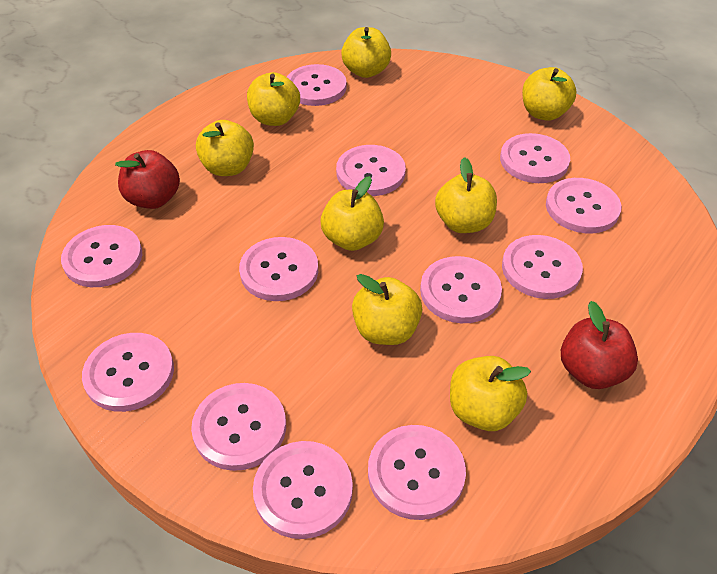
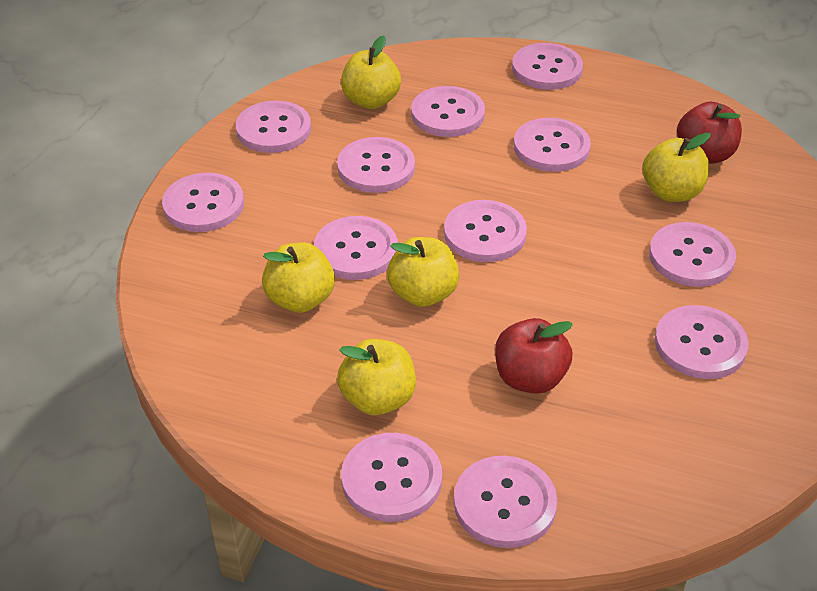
yellow apple: 8 -> 5

